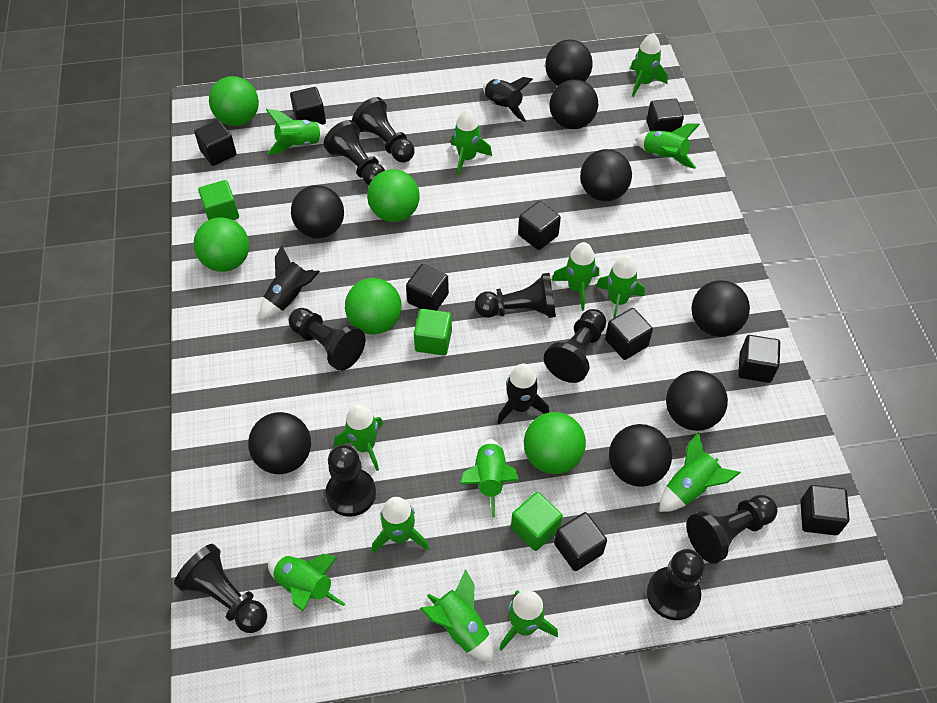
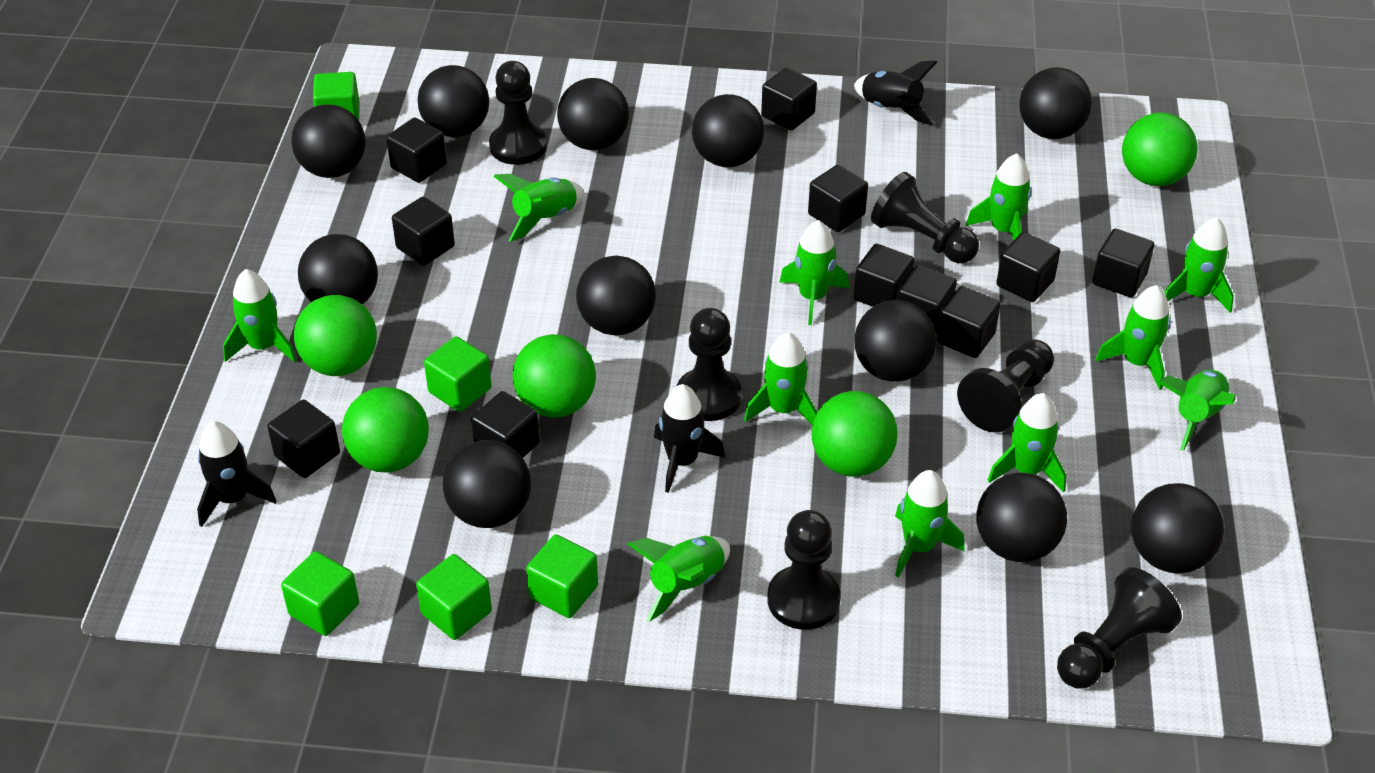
black ball: 8 -> 11
black cube: 9 -> 11
black pawn: 9 -> 6
green cube: 3 -> 5
green rocket: 13 -> 11

